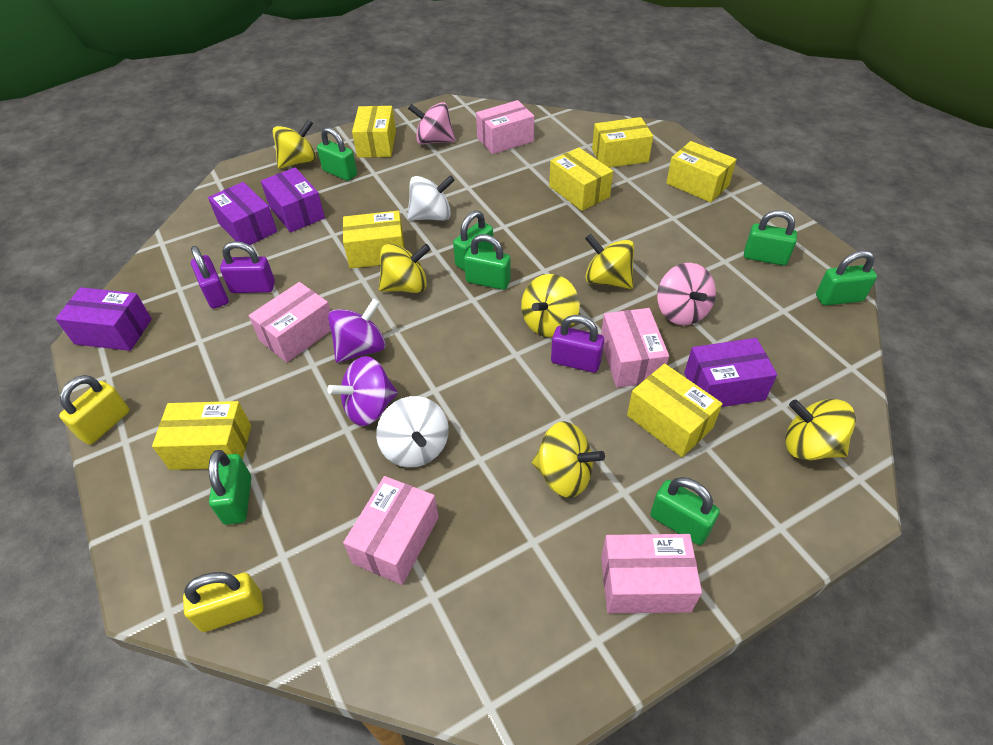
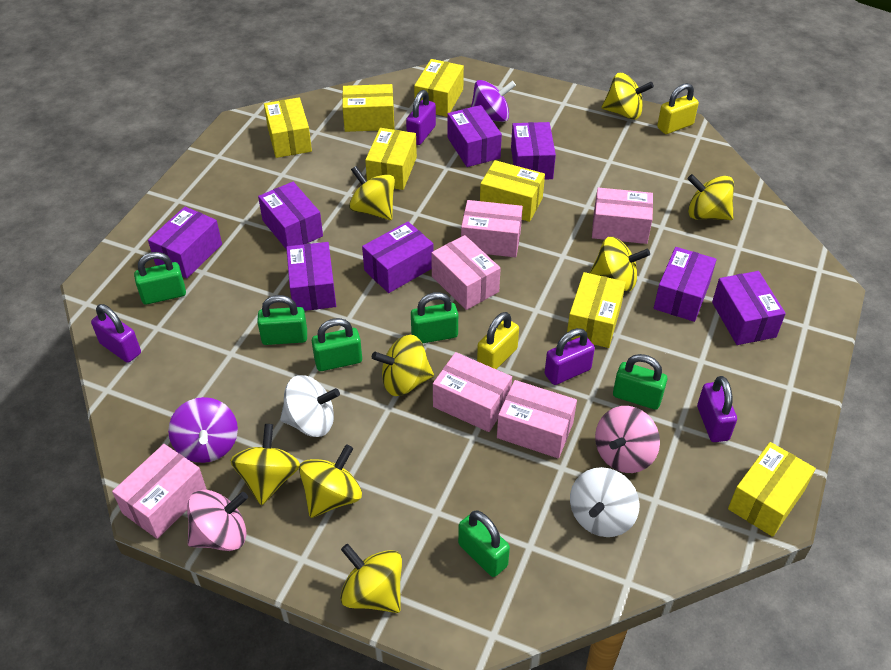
green padlock: 7 -> 6
pink box: 5 -> 6
purple box: 4 -> 8
purple padlock: 3 -> 4
yellow spinning top: 6 -> 8

